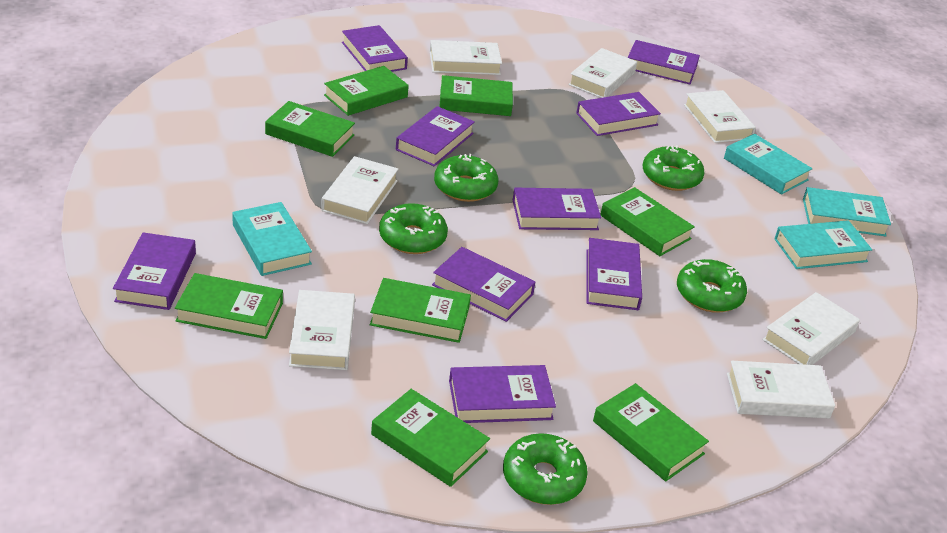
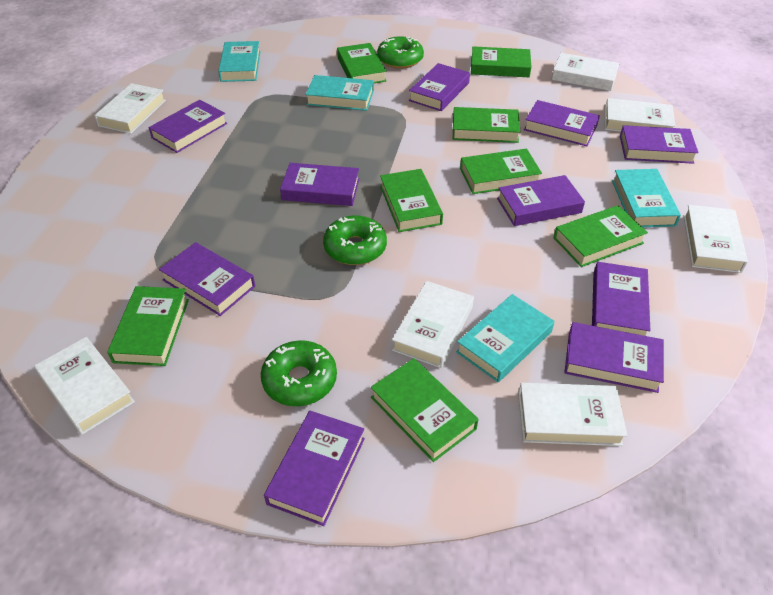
green donut: 5 -> 3
purple book: 9 -> 10

